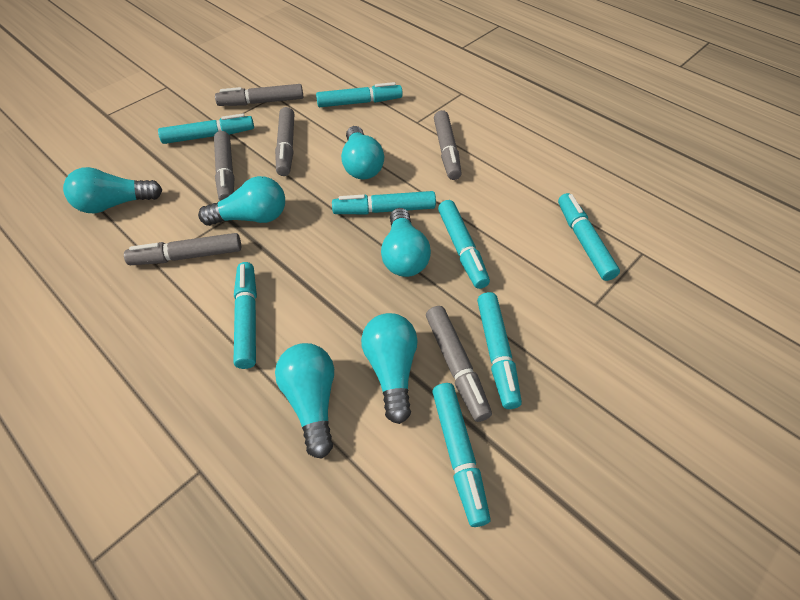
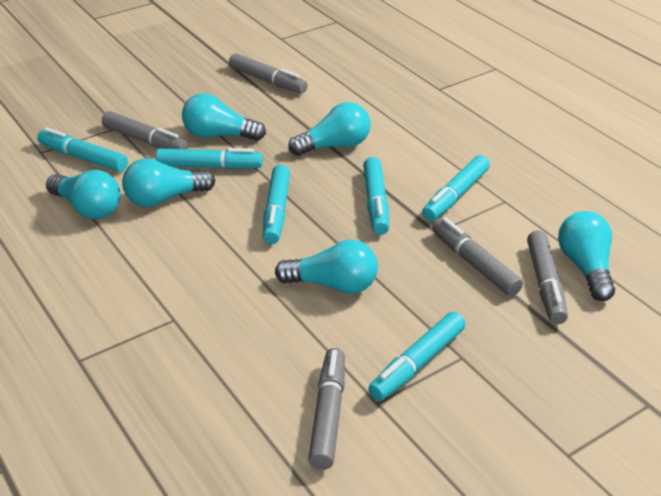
grey marker: 6 -> 5
turquoise marker: 8 -> 6

